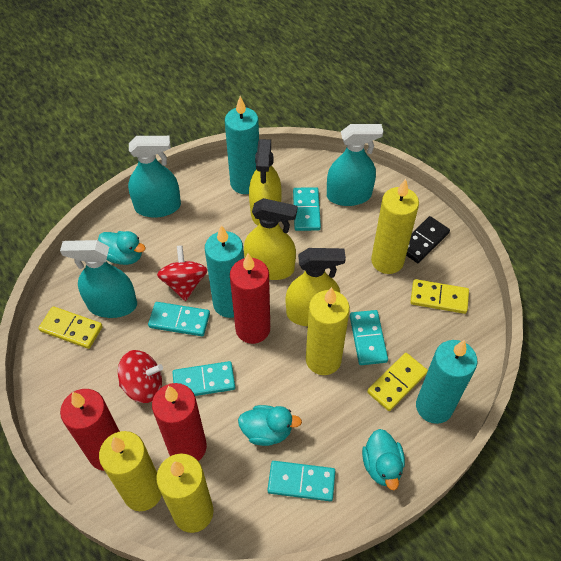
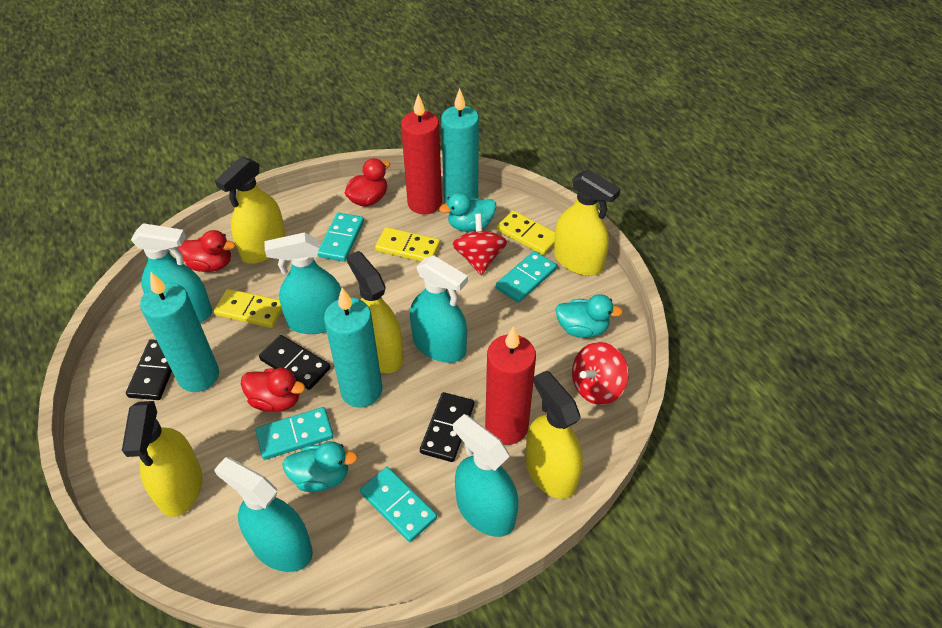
black domino: 1 -> 3
red candle: 3 -> 2
red duck: 0 -> 3
turquoise domino: 5 -> 4
turquoise spray bottle: 3 -> 5
yellow candle: 4 -> 0
yellow spray bottle: 3 -> 5

